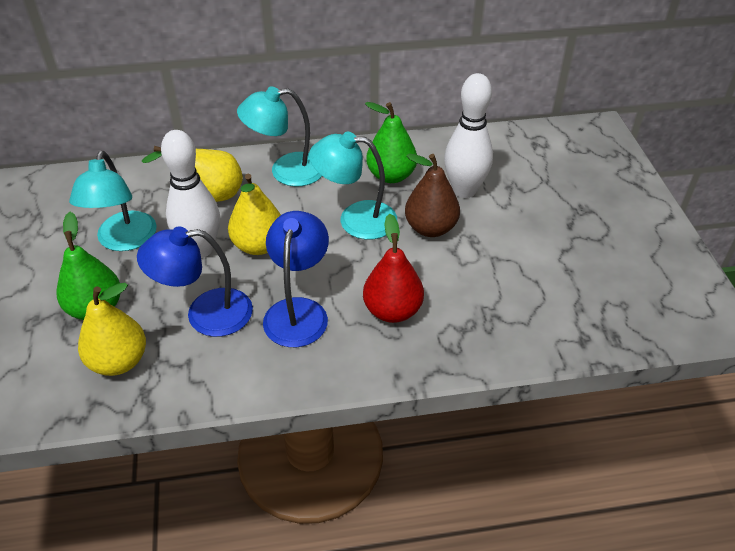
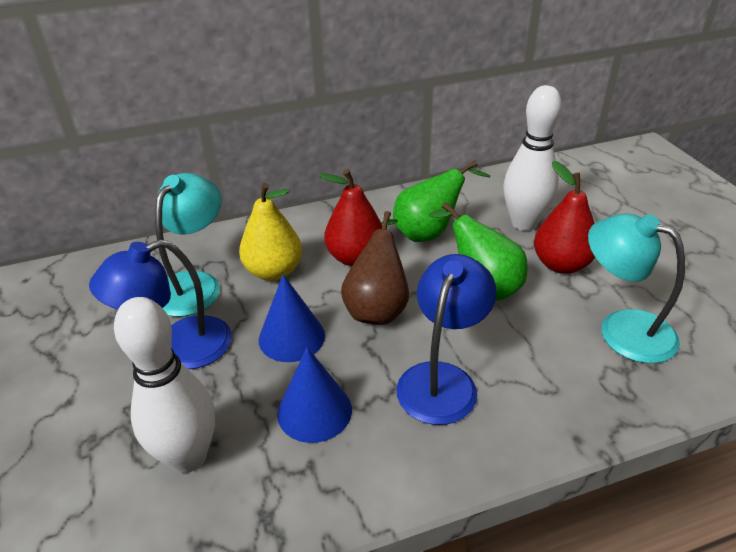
blue cone: 0 -> 2
red pear: 1 -> 2
turquoise lamp: 3 -> 2
yellow pear: 3 -> 1

